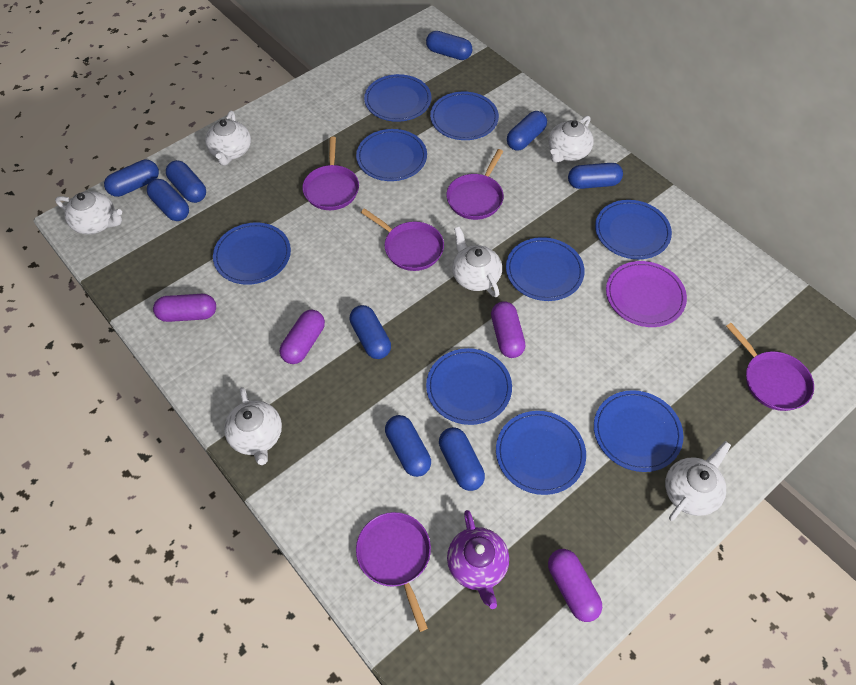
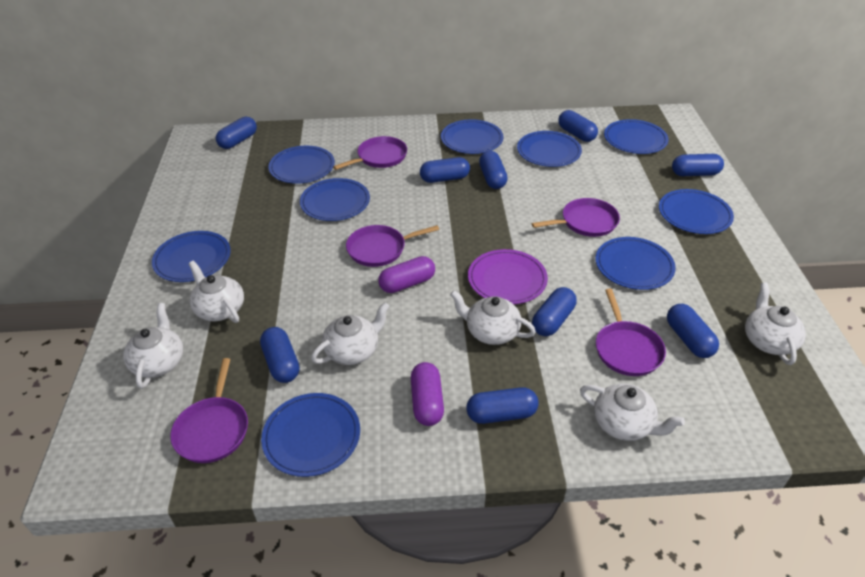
purple capsule: 4 -> 2
purple teapot: 1 -> 0

